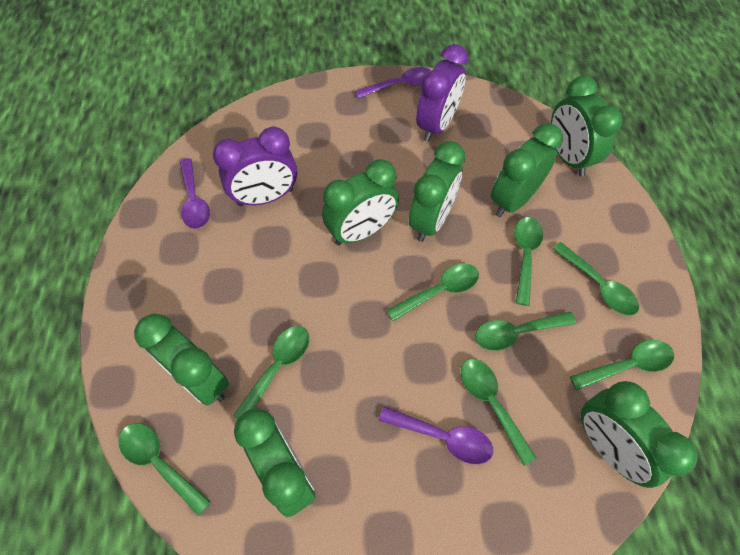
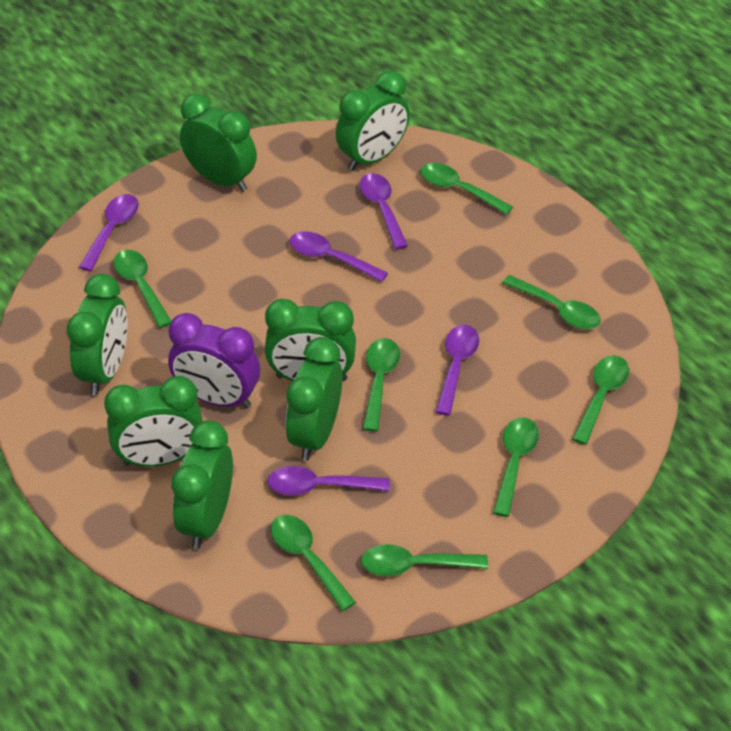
purple clock: 2 -> 1
purple spoon: 3 -> 5

